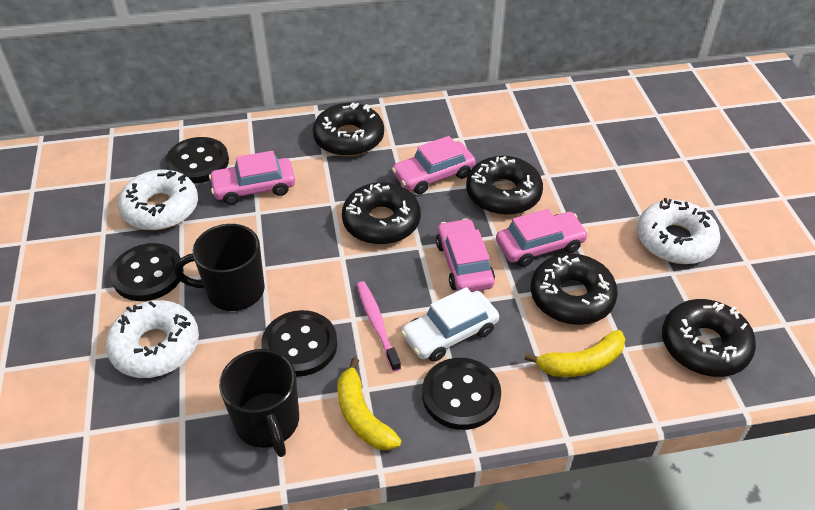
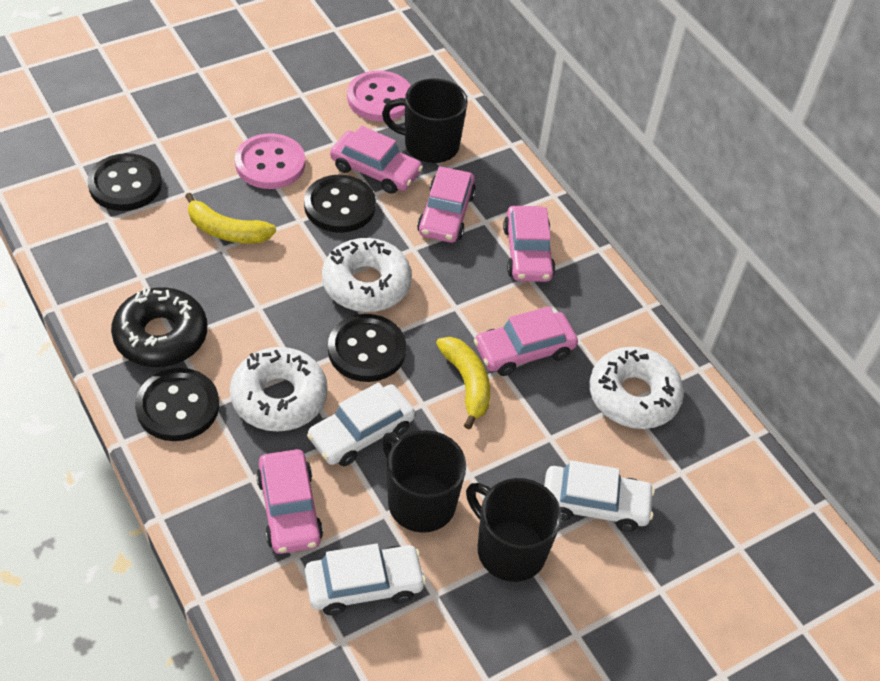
black donut: 5 -> 1
black mug: 2 -> 3
pink button: 0 -> 2
pink car: 4 -> 5
pink toothbrush: 1 -> 0
white car: 1 -> 3

